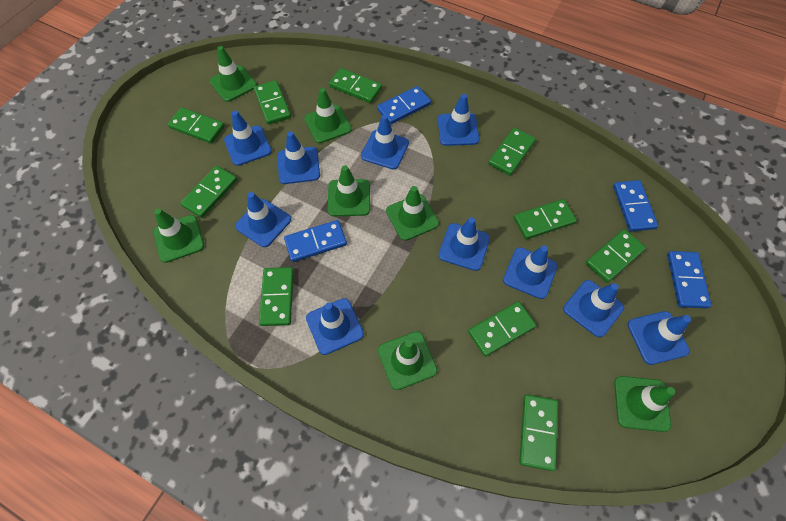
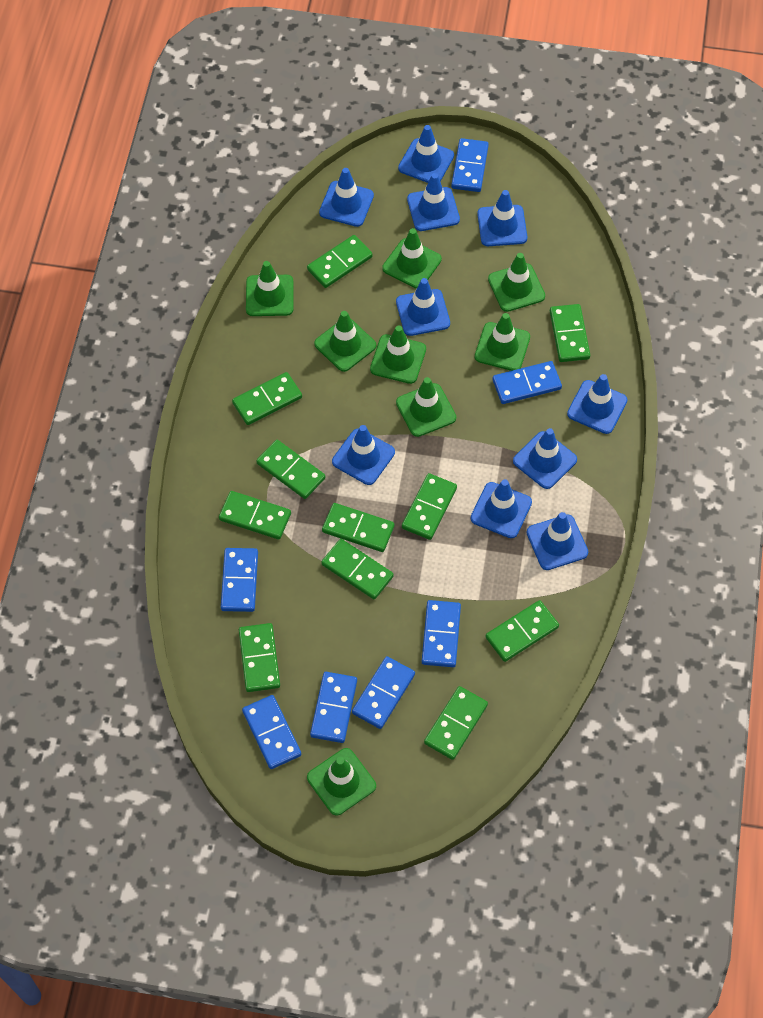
blue domino: 4 -> 7
green domino: 10 -> 11
green traffic cone: 7 -> 8

